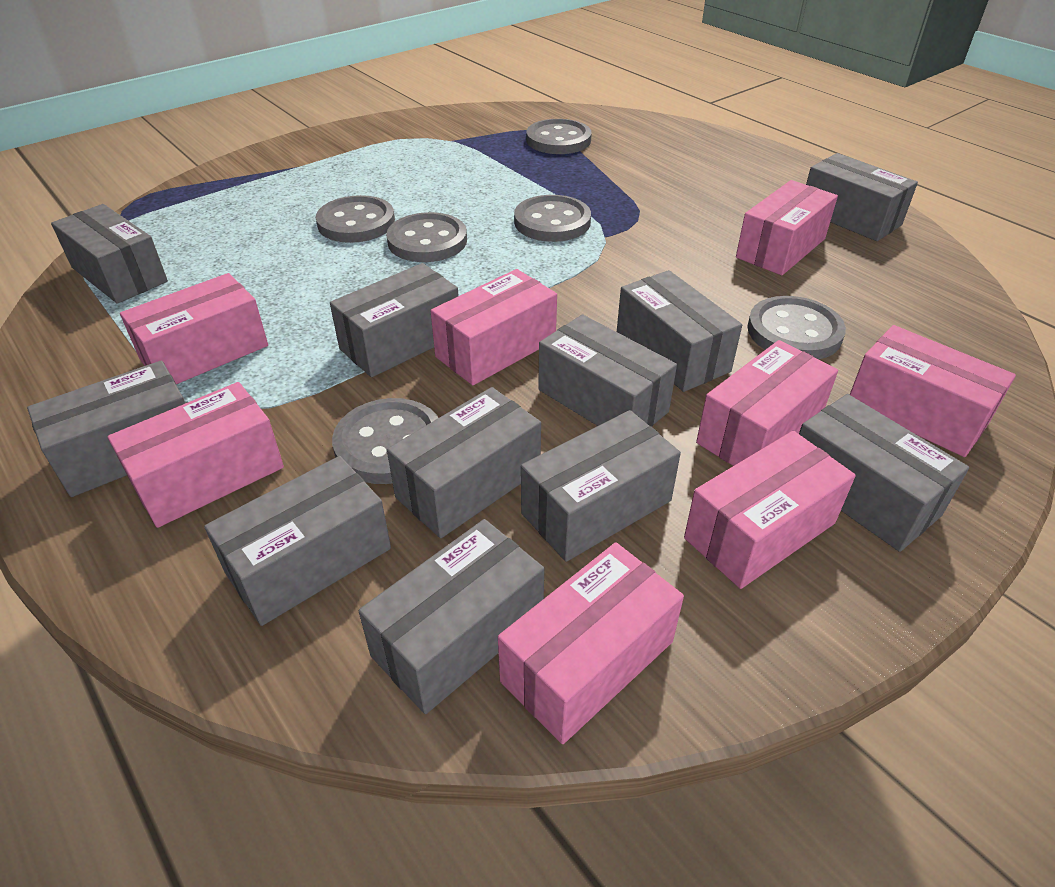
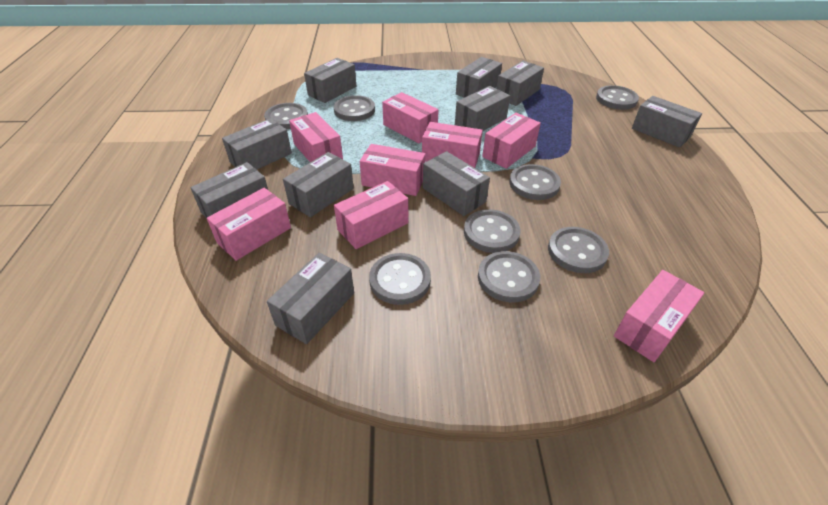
grey box: 11 -> 10
grey button: 6 -> 8

